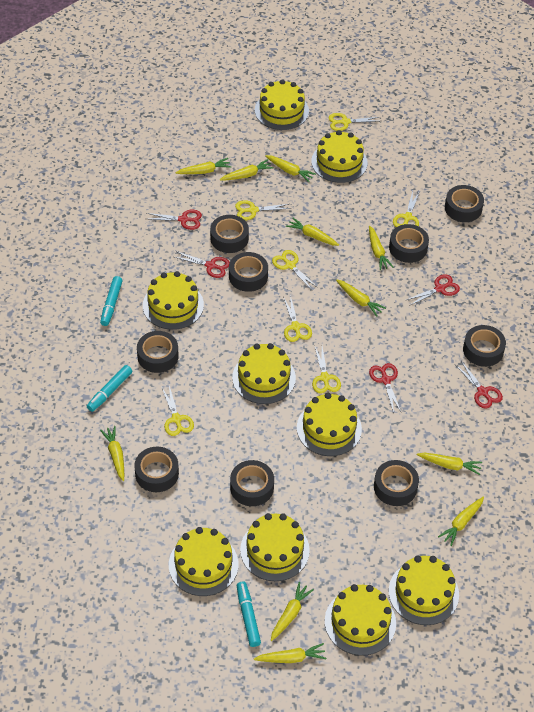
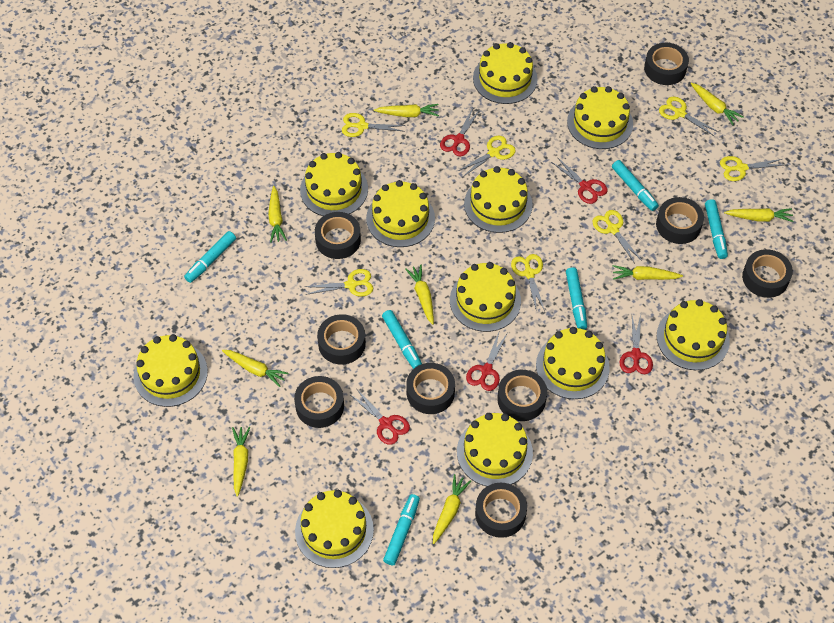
turquoise marker: 3 -> 6
yellow cake: 9 -> 11
yellow carrot: 11 -> 9

